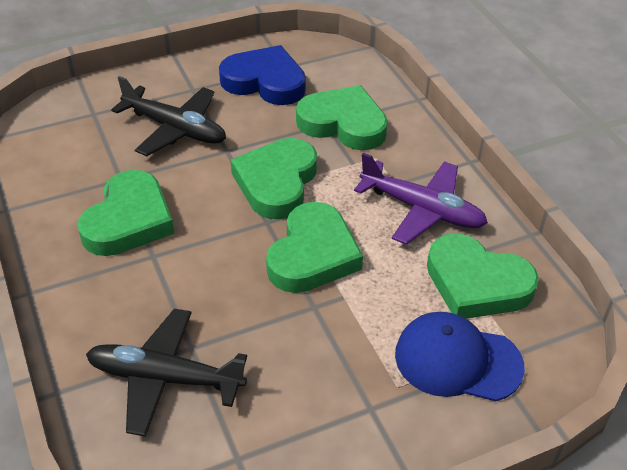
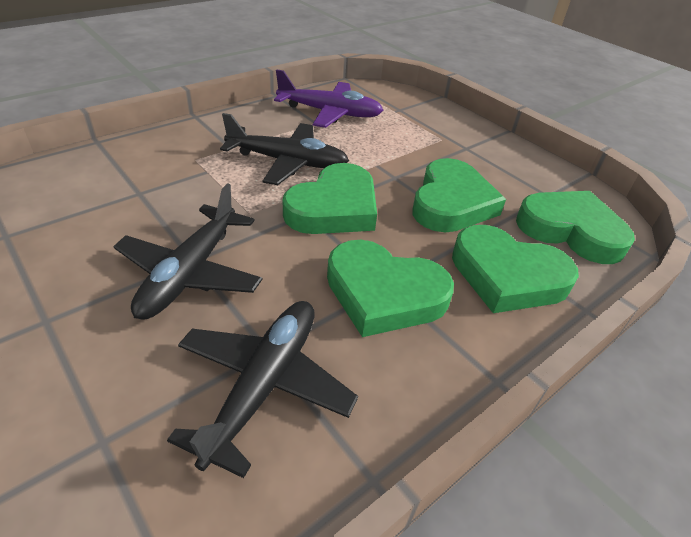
black plane: 2 -> 3
blue cap: 1 -> 0
blue heart: 1 -> 0

